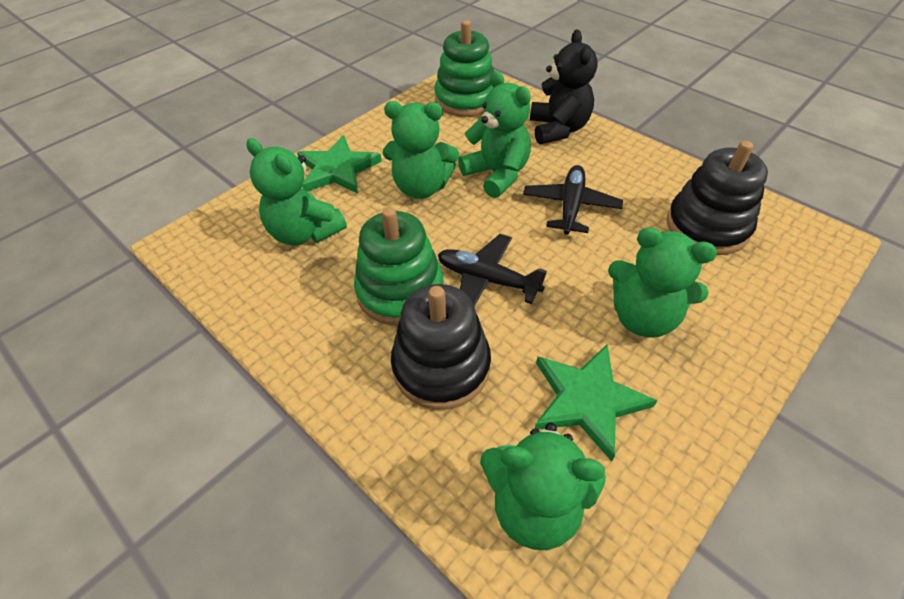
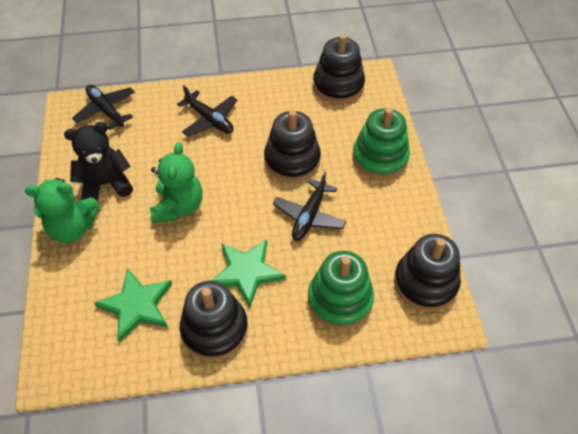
black plane: 2 -> 3
black stacking toy: 2 -> 4
green teddy bear: 5 -> 2

